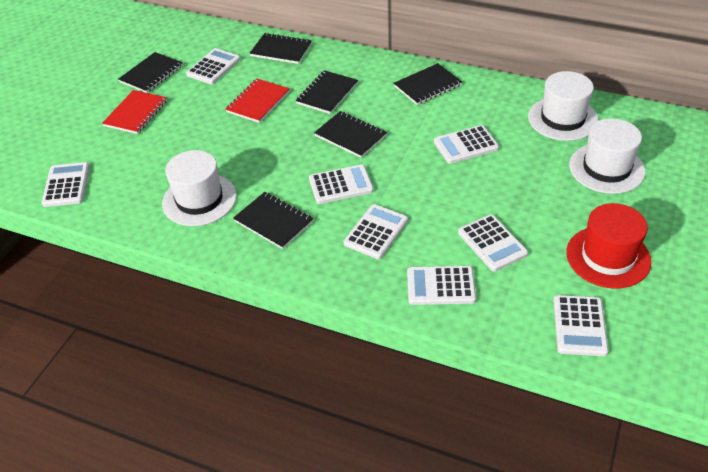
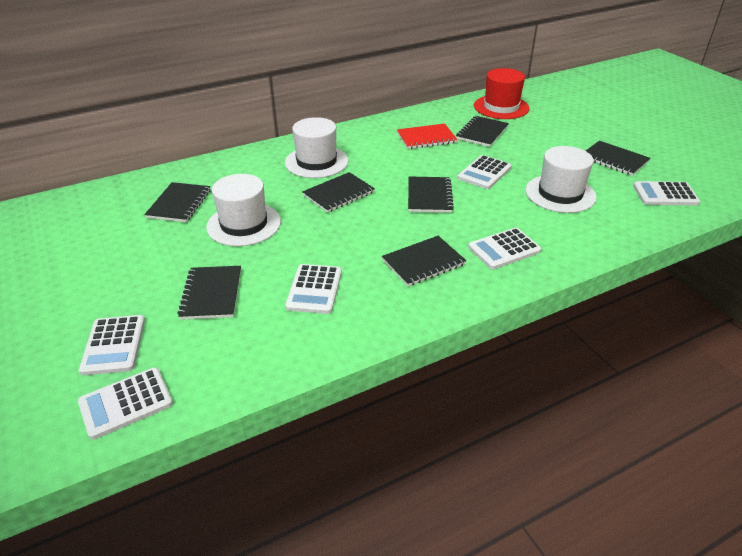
black notebook: 6 -> 7
red notebook: 2 -> 1
white calculator: 8 -> 6

